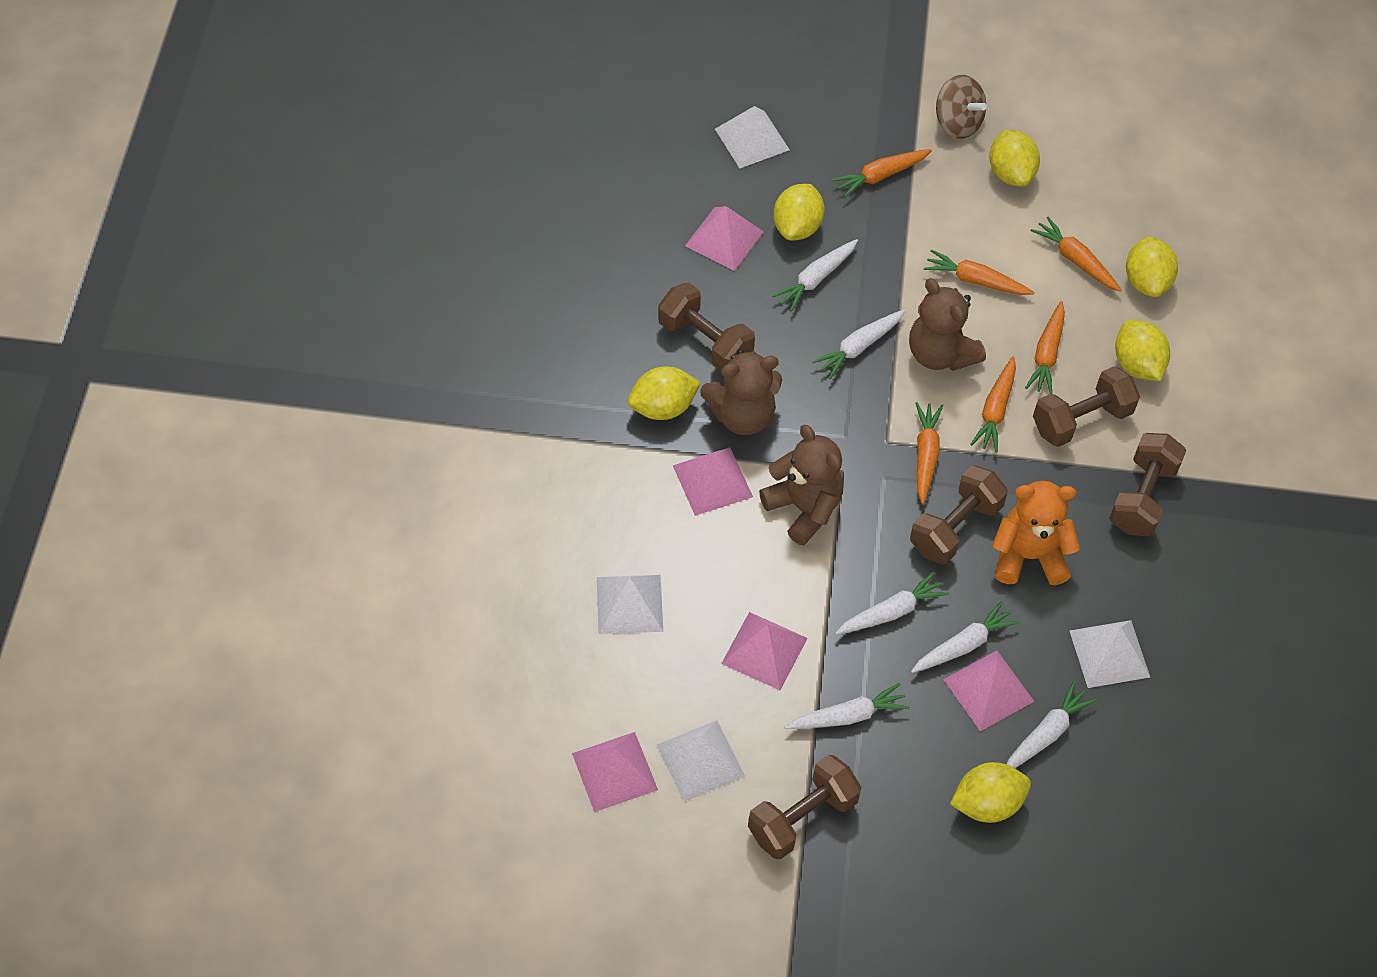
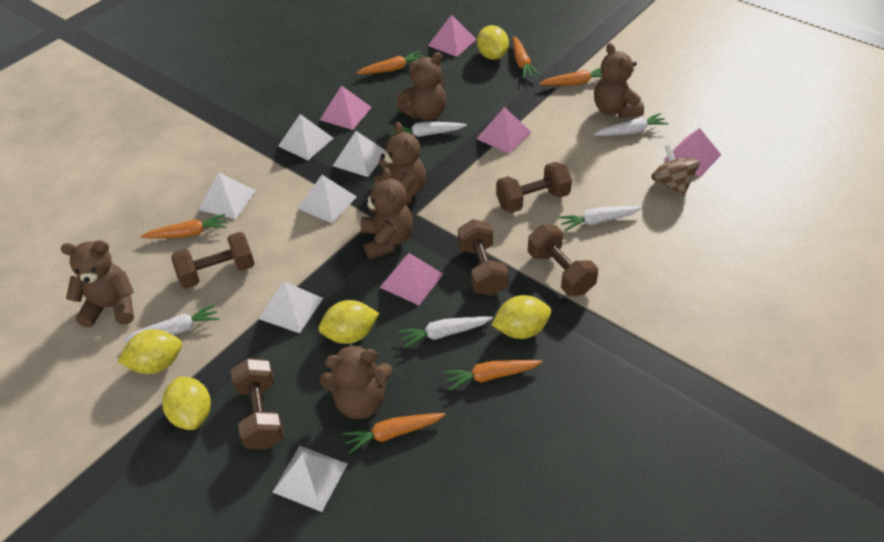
brown teddy bear: 3 -> 6
orange teddy bear: 1 -> 0
white carrot: 6 -> 5
white pyramid: 4 -> 6
yellow lemon: 6 -> 5

